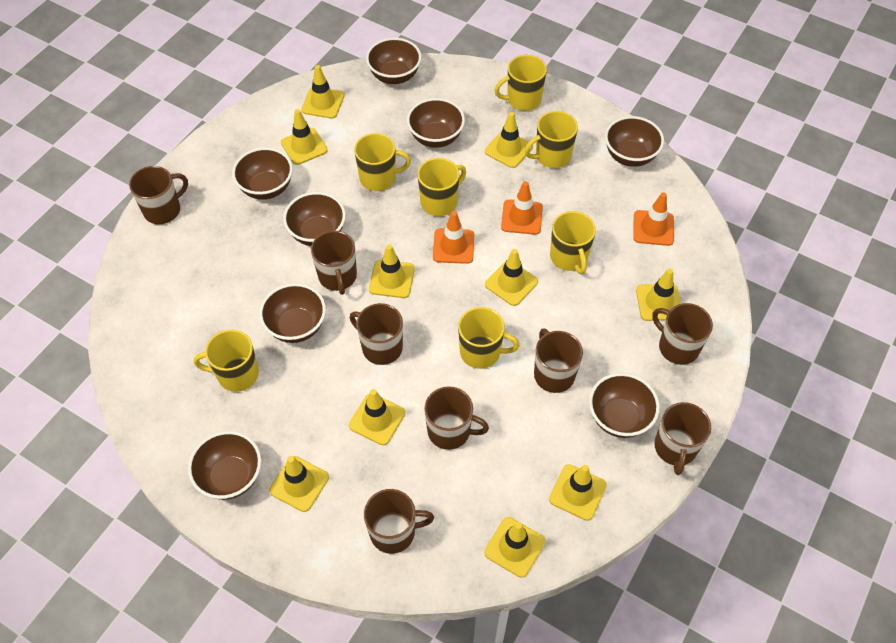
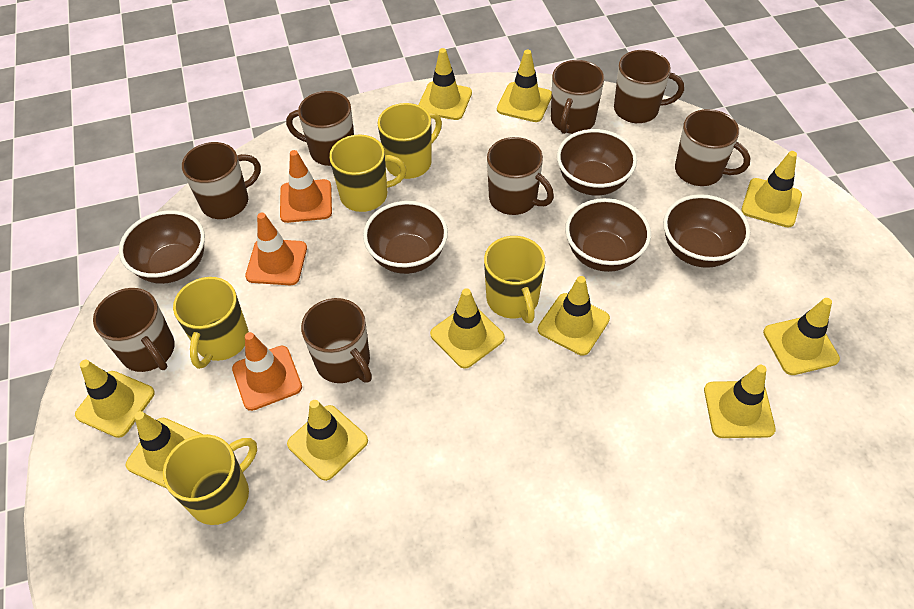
brown bowl: 8 -> 5
yellow mug: 7 -> 5

